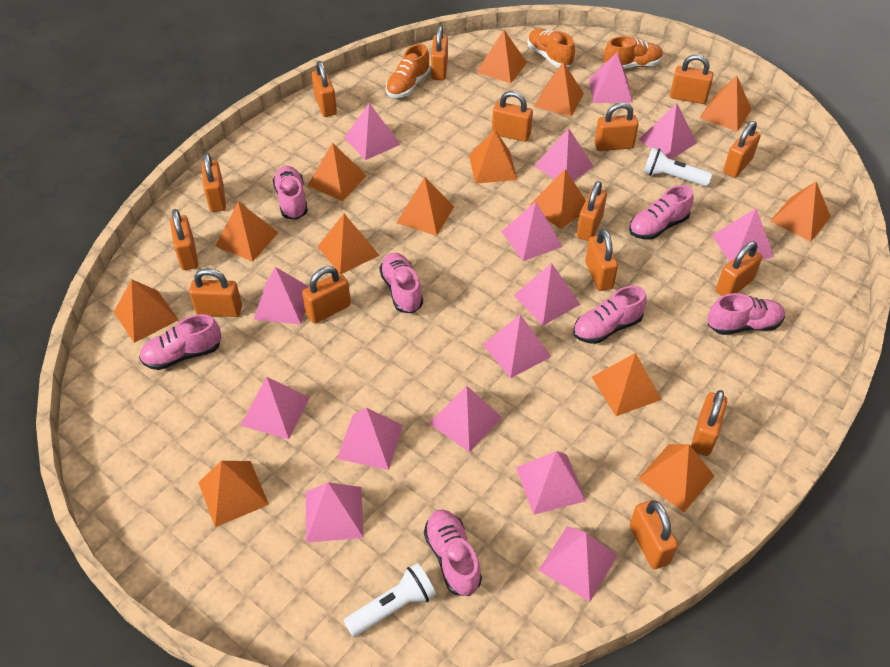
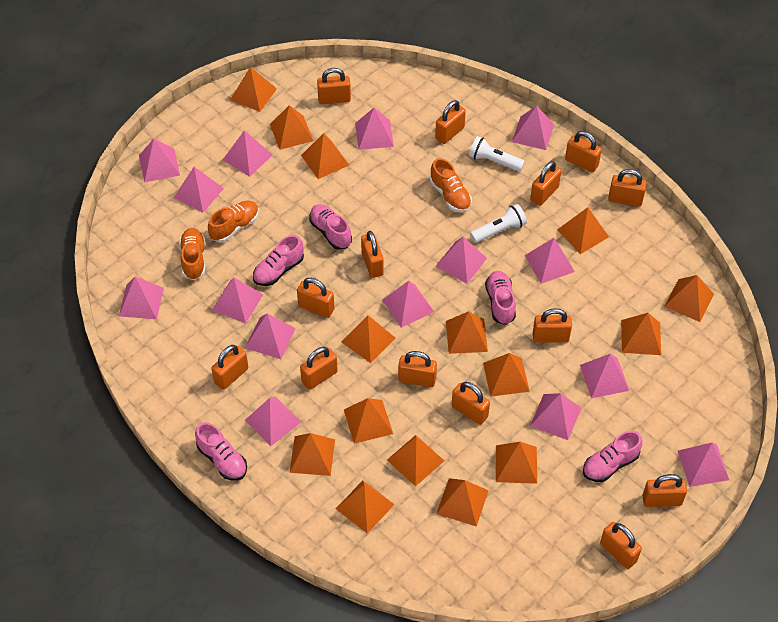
orange padlock: 15 -> 14
orange pyramid: 14 -> 15
pink shoe: 7 -> 5

